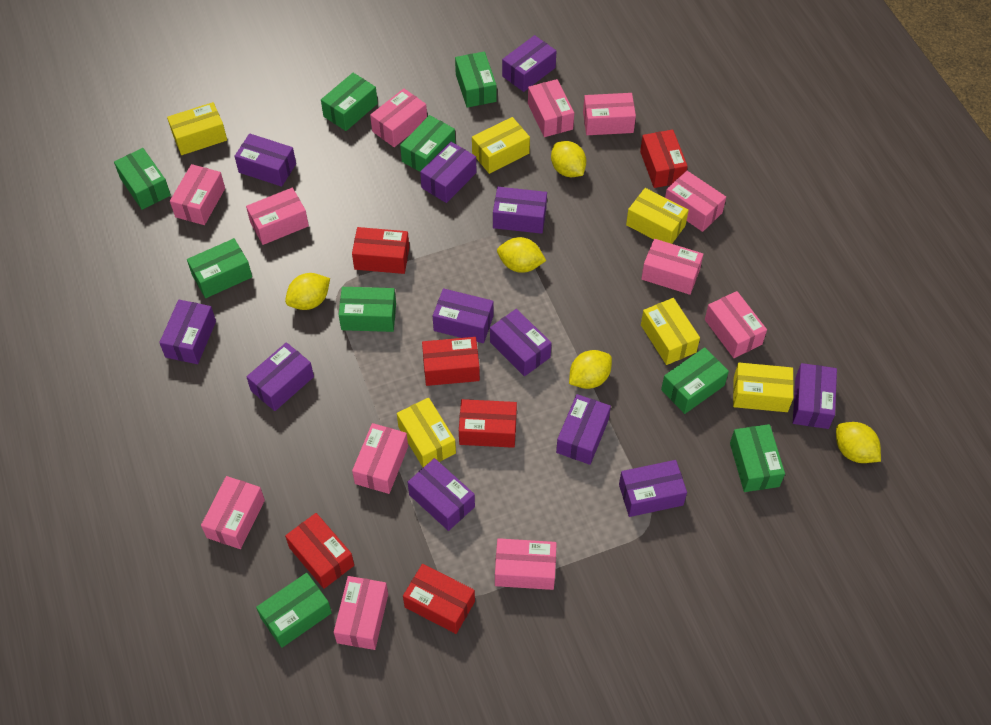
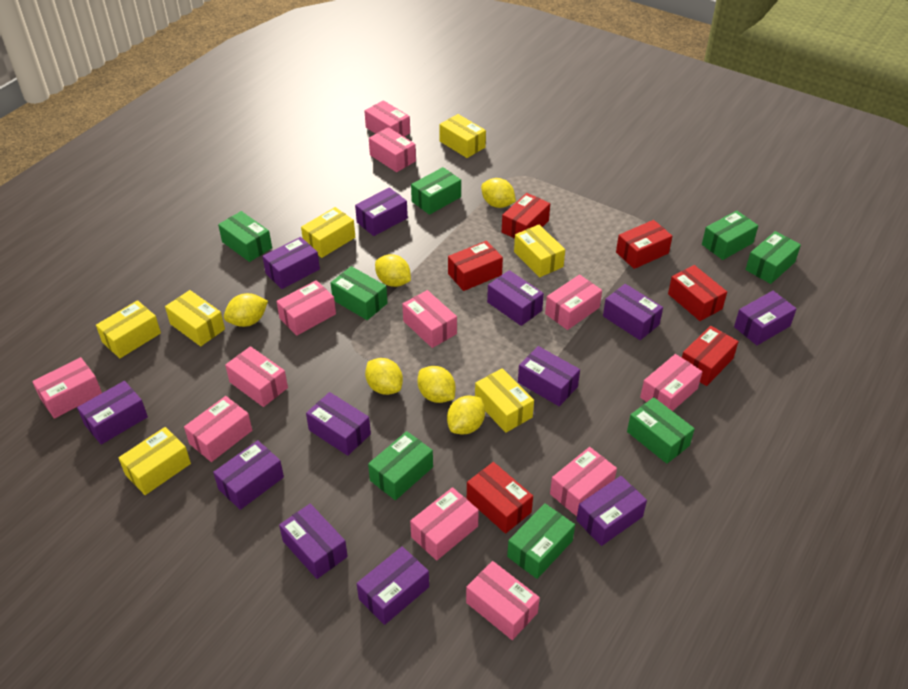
green box: 9 -> 8
yellow box: 6 -> 7
yellow lemon: 5 -> 6

